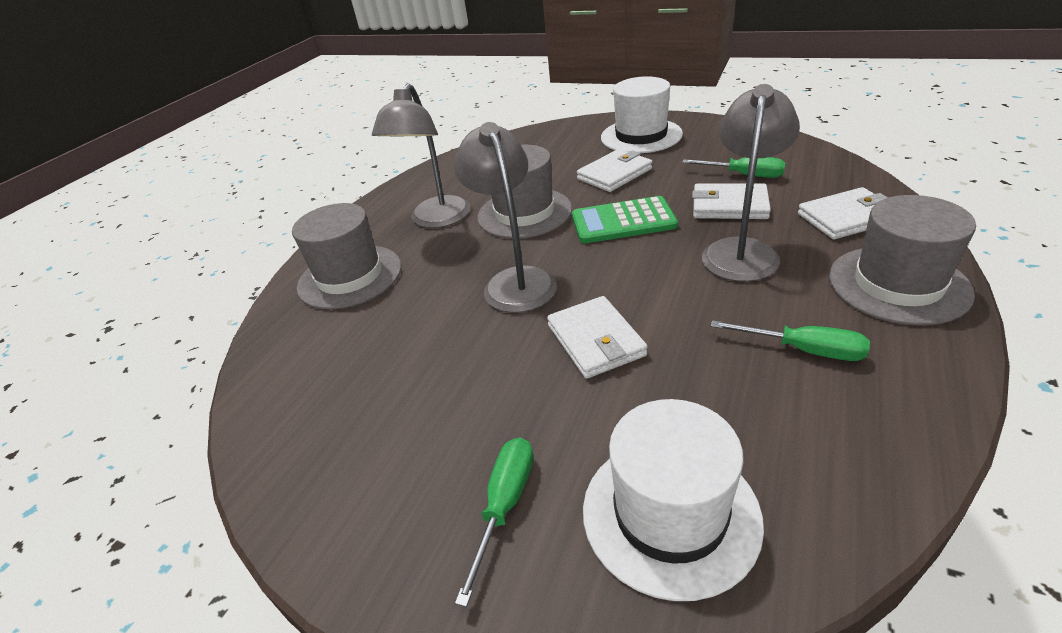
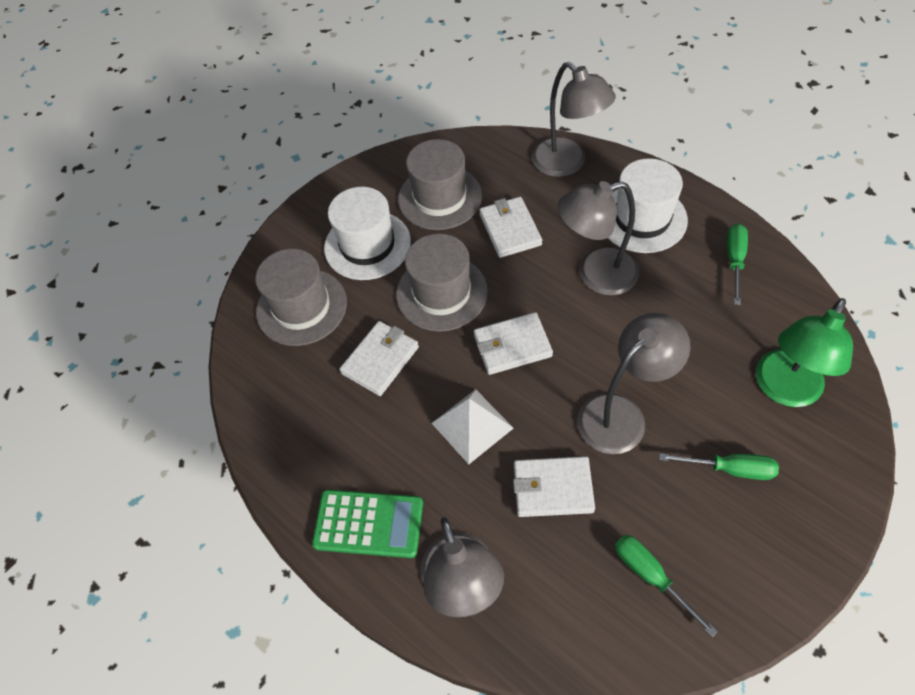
green lamp: 0 -> 1
grey lamp: 3 -> 4
white pyramid: 0 -> 1

